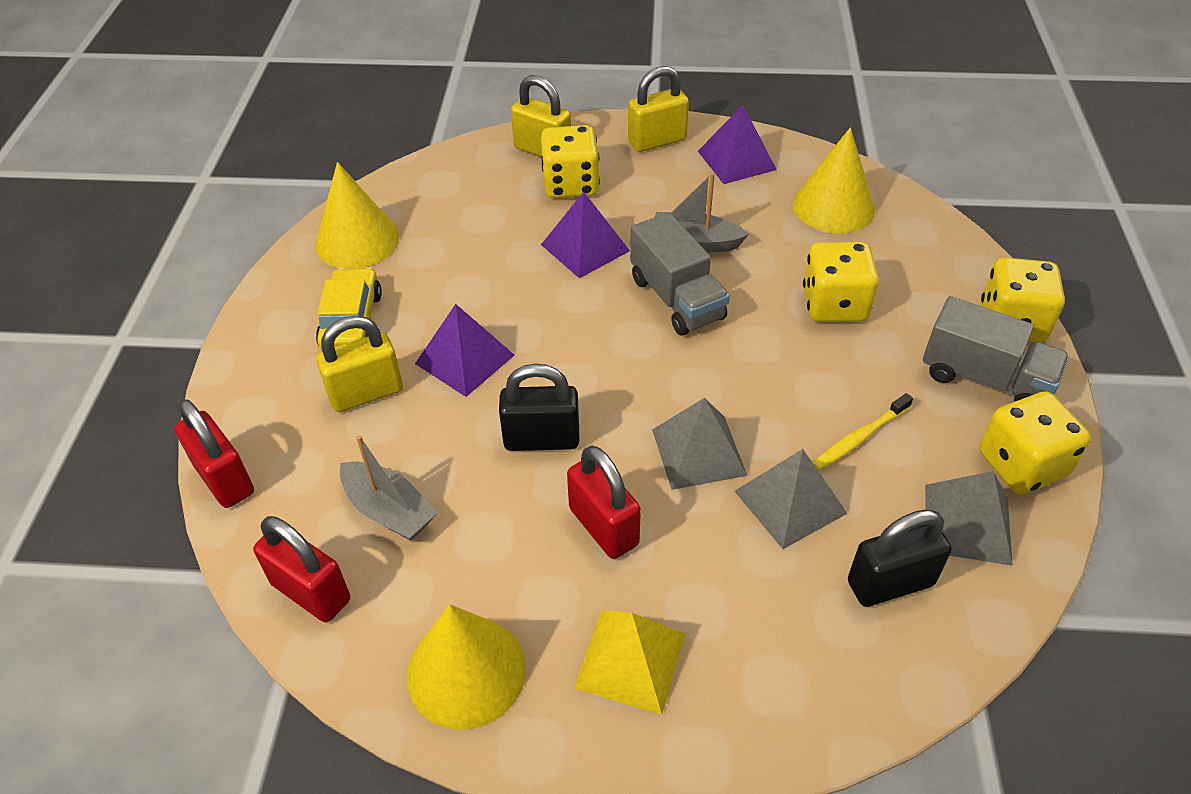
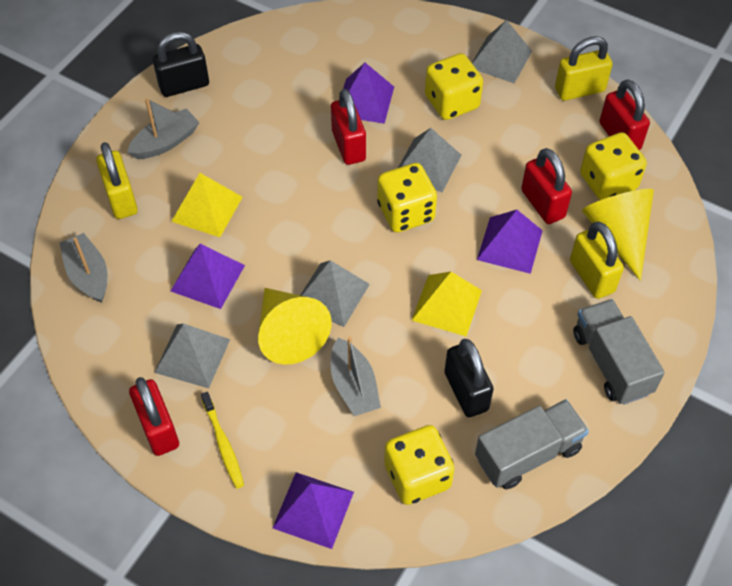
grey boat: 2 -> 3
grey pyramid: 3 -> 4
purple pyramid: 3 -> 4
red padlock: 3 -> 4
yellow car: 1 -> 0
yellow cone: 3 -> 2
yellow pyramid: 1 -> 2

